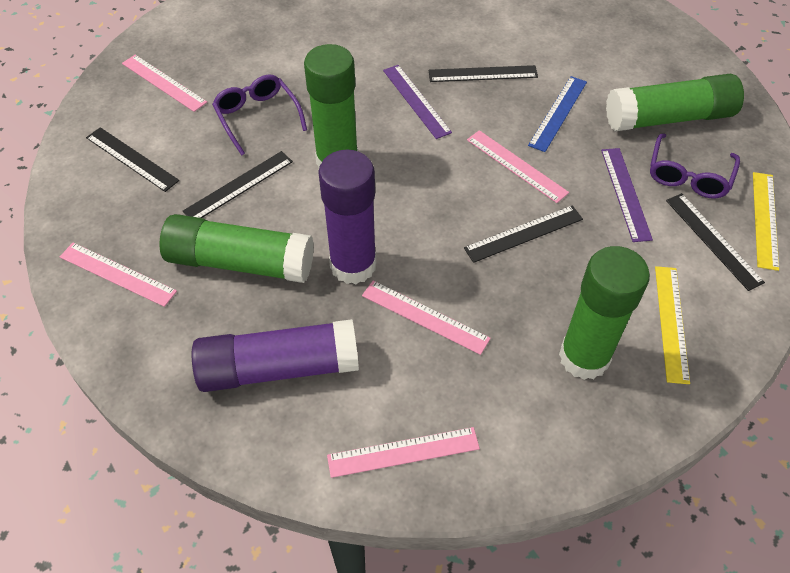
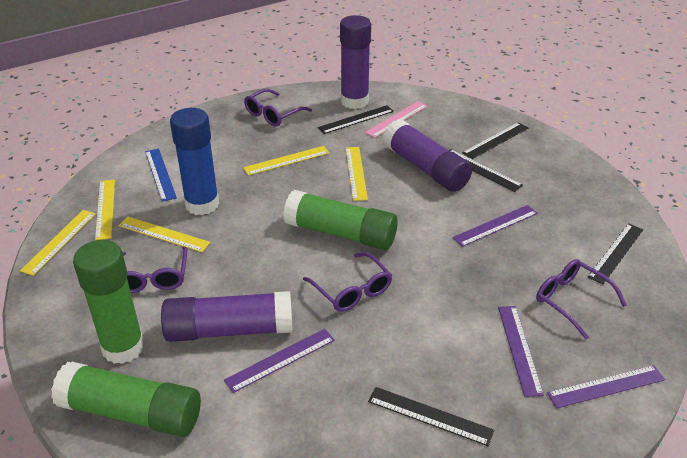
blue glue stick: 0 -> 1
green glue stick: 4 -> 3
pink ruler: 5 -> 1
purple glasses: 2 -> 4
purple glue stick: 2 -> 3
purple ruler: 2 -> 4
yellow ruler: 2 -> 5

